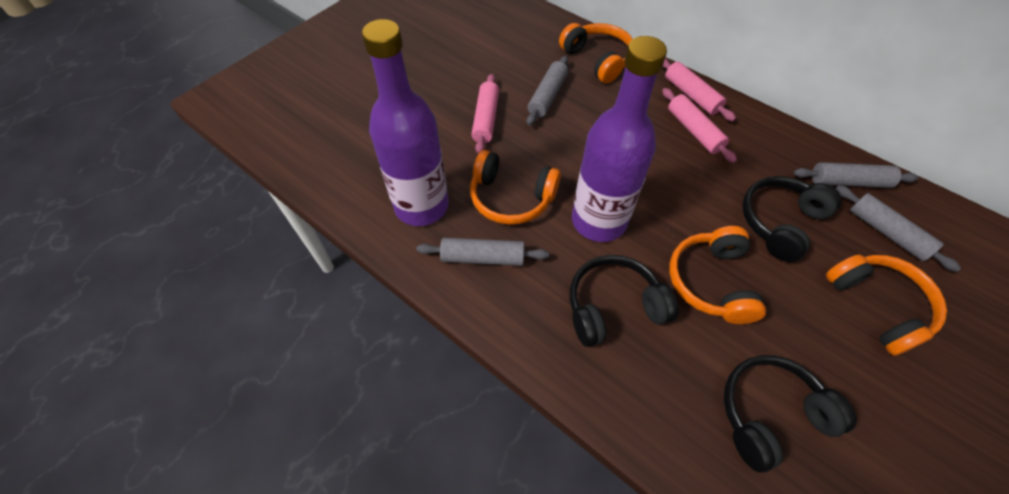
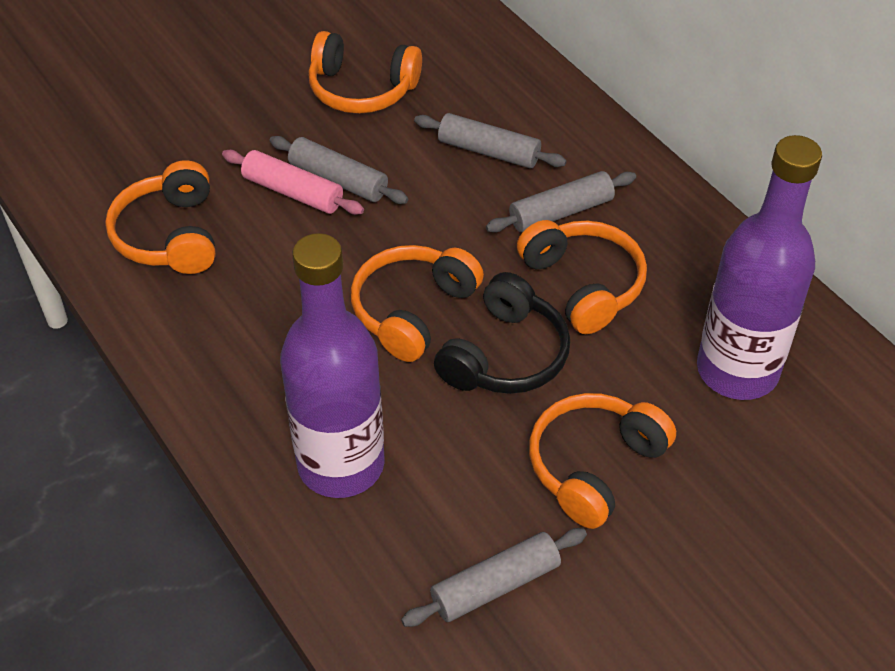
black headphones: 3 -> 1
orange headphones: 4 -> 5
pink rolling pin: 3 -> 1

